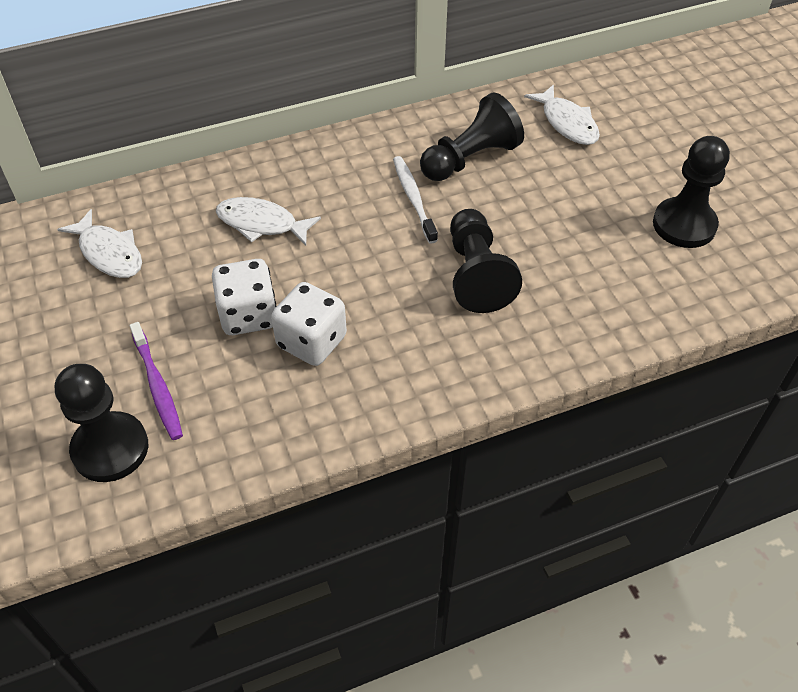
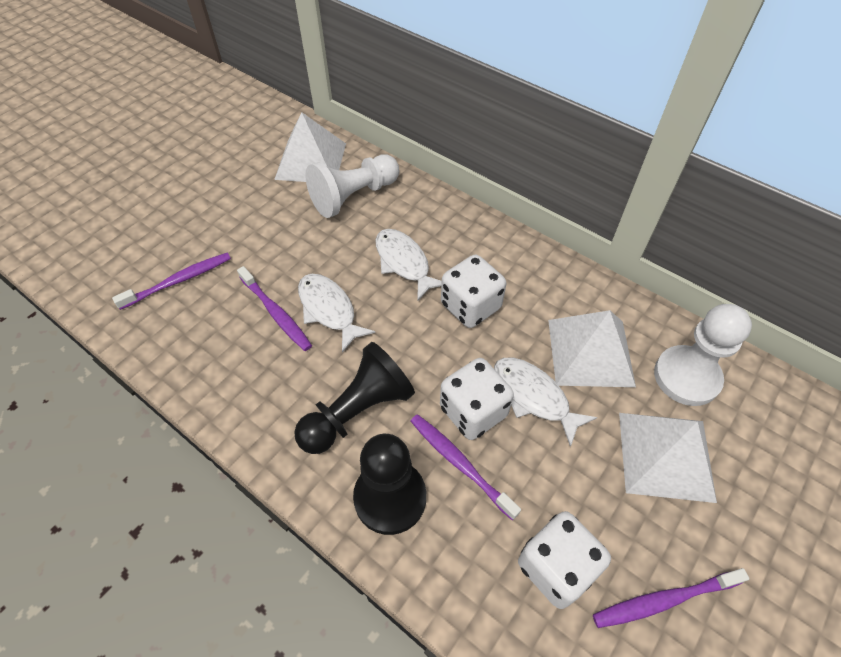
black pawn: 4 -> 2
purple toothbrush: 1 -> 4
white dice: 2 -> 3
white pawn: 0 -> 2
white pyramid: 0 -> 3
white toothbrush: 1 -> 0

